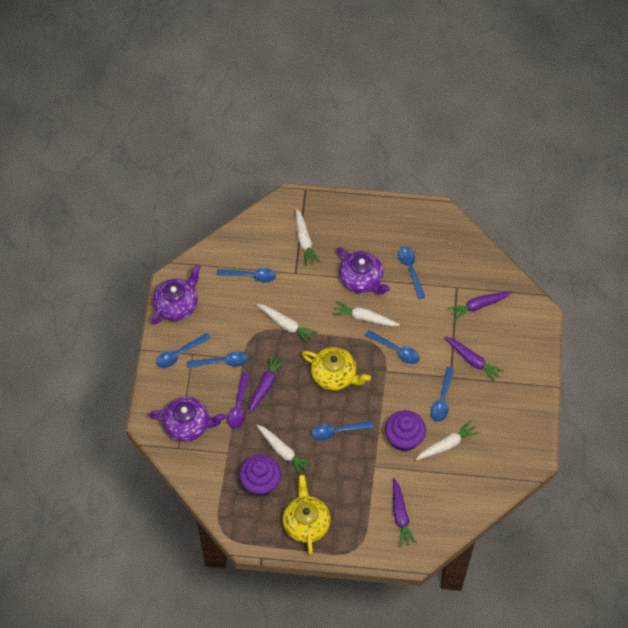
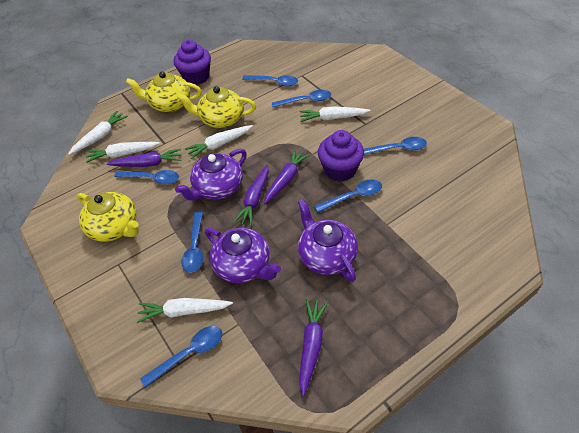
purple spoon: 1 -> 0
yellow teapot: 2 -> 3

